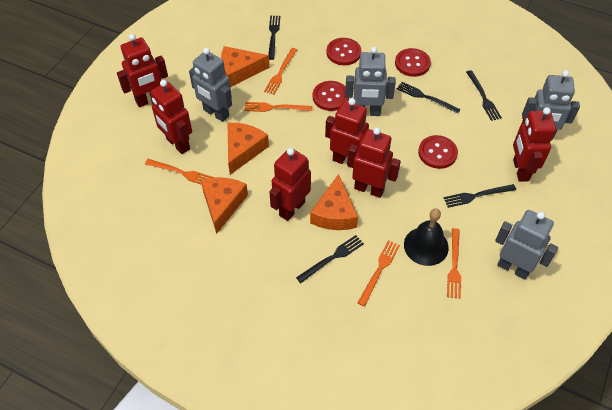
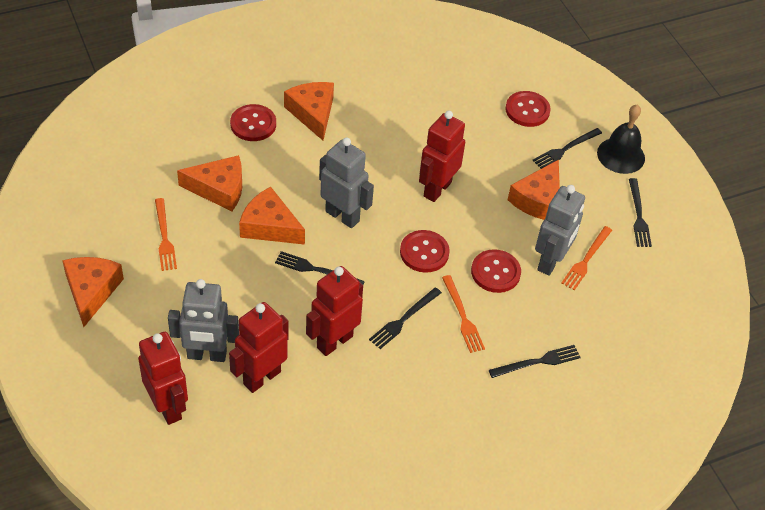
grey robot: 4 -> 3
orange cheese: 4 -> 5
orange fork: 5 -> 3
red robot: 6 -> 4

